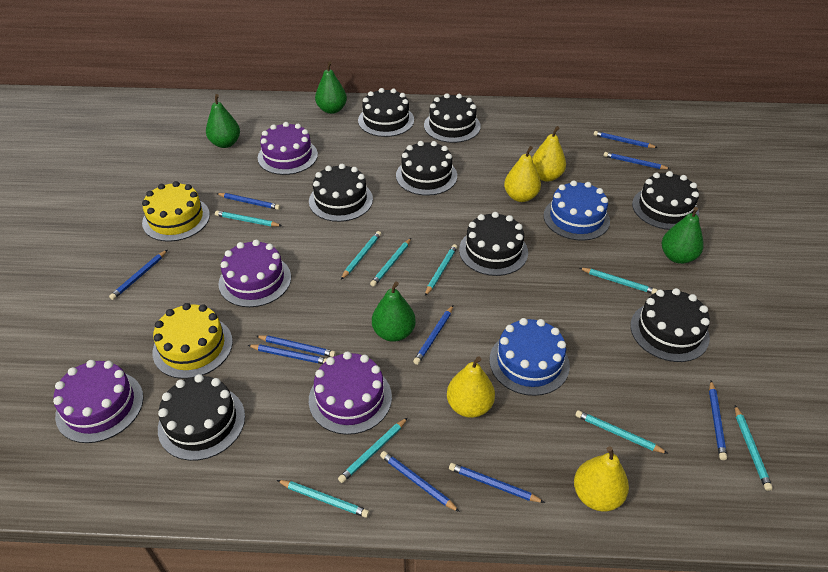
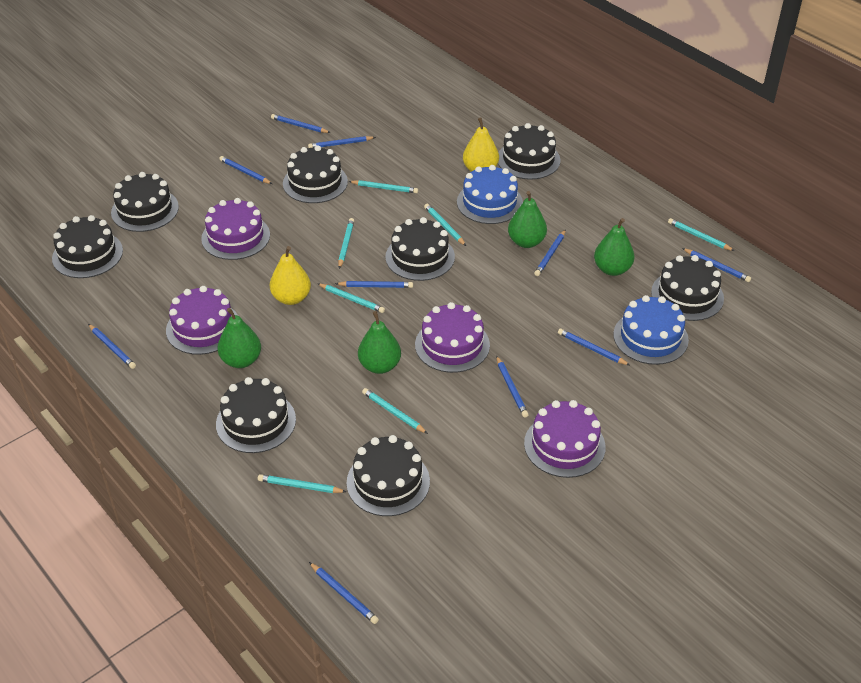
turquoise pencil: 9 -> 7
yellow cake: 2 -> 0
yellow pear: 4 -> 2

